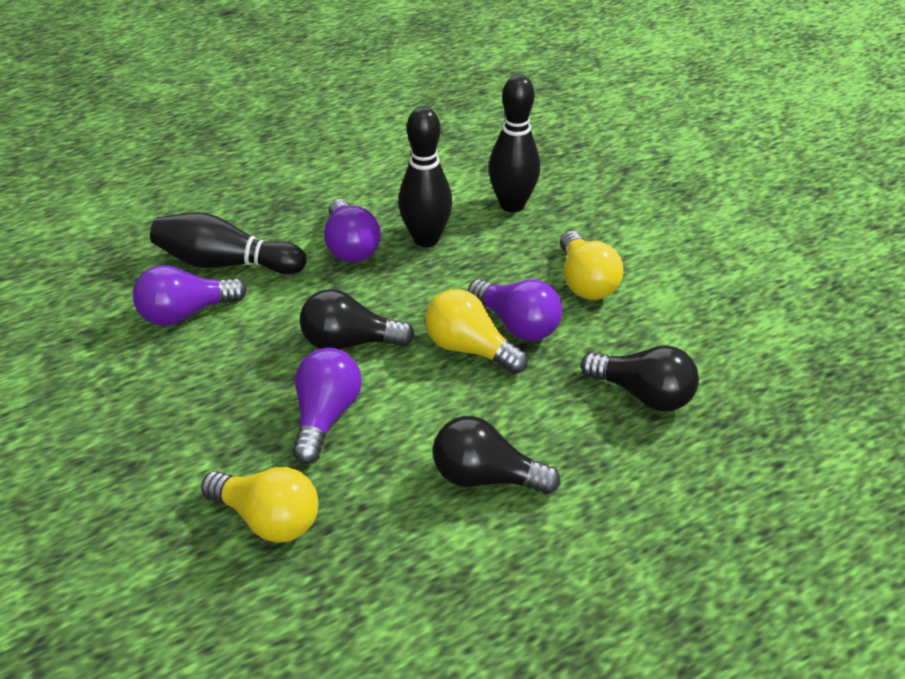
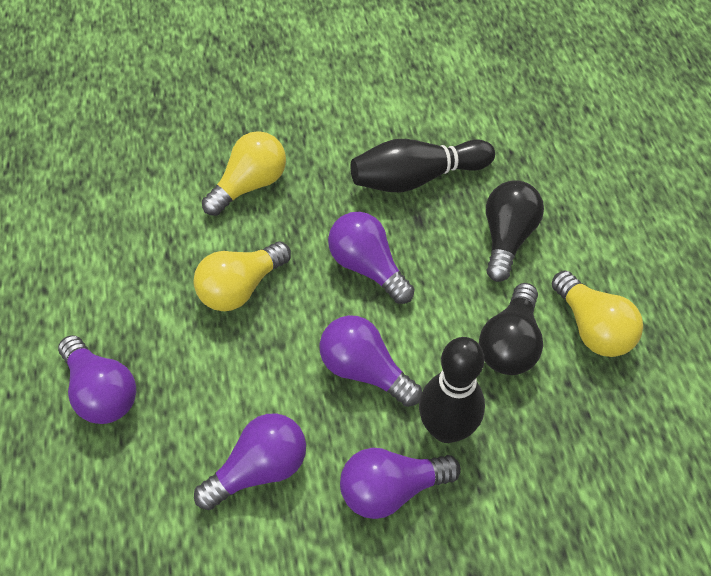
black bowling pin: 3 -> 2
black light bulb: 3 -> 2
purple light bulb: 4 -> 5

